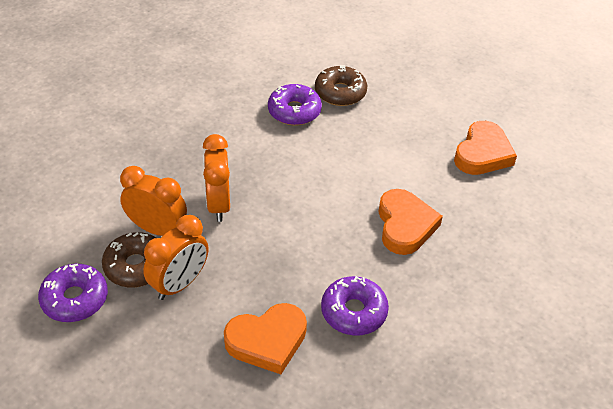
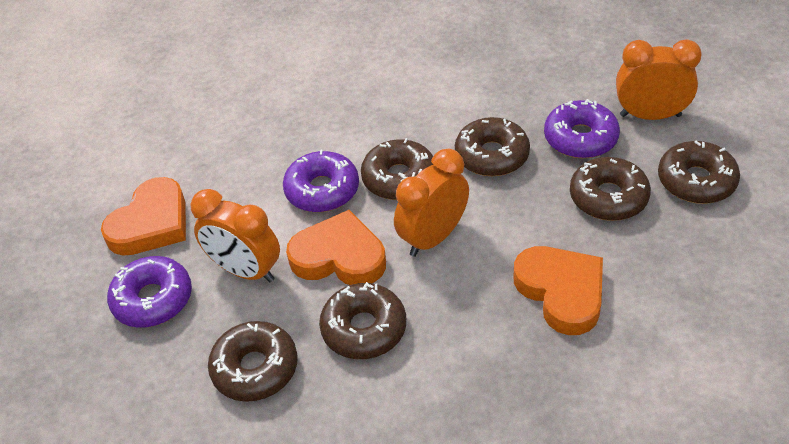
brown donut: 2 -> 6

